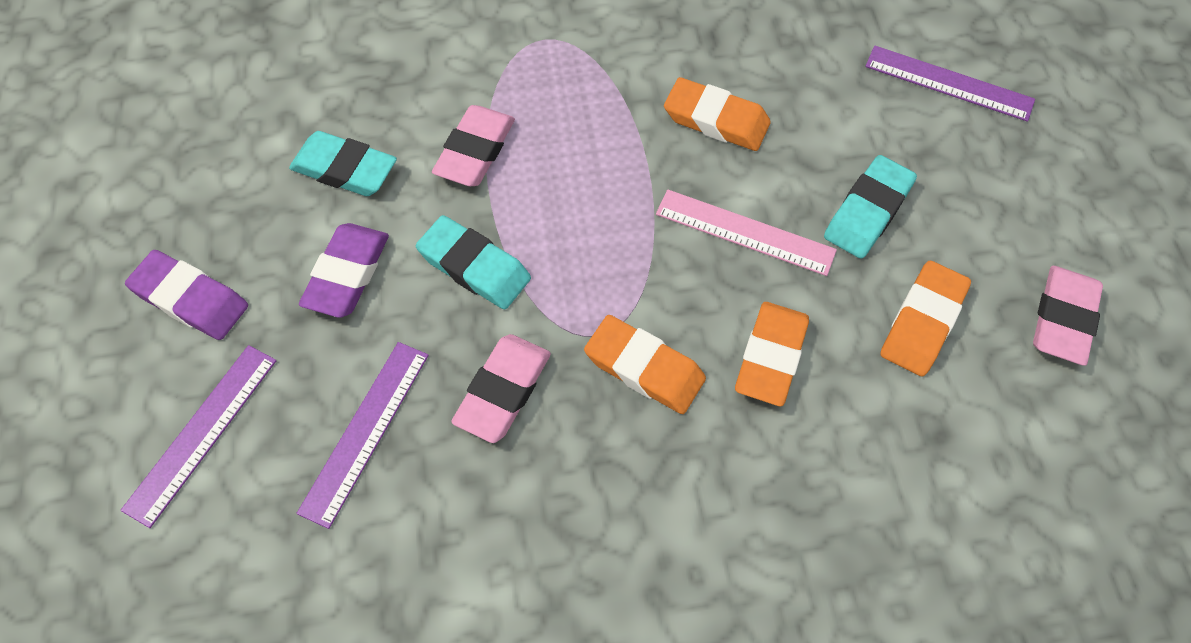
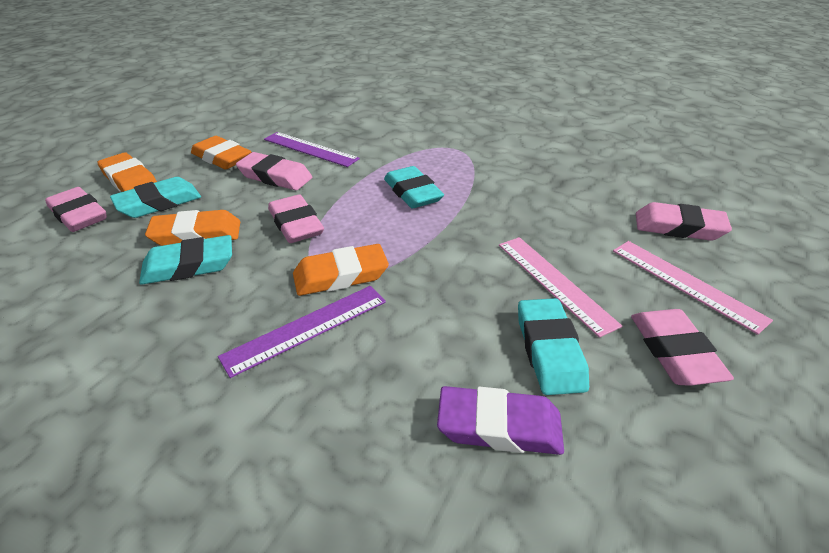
pink eraser: 3 -> 5
pink ruler: 1 -> 2
purple eraser: 2 -> 1
purple ruler: 3 -> 2
turquoise eraser: 3 -> 4

